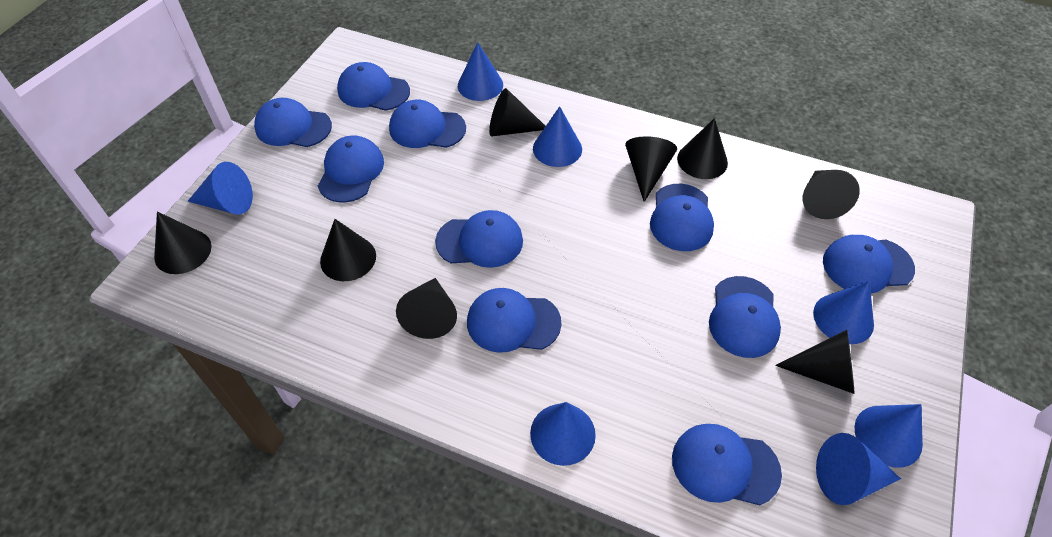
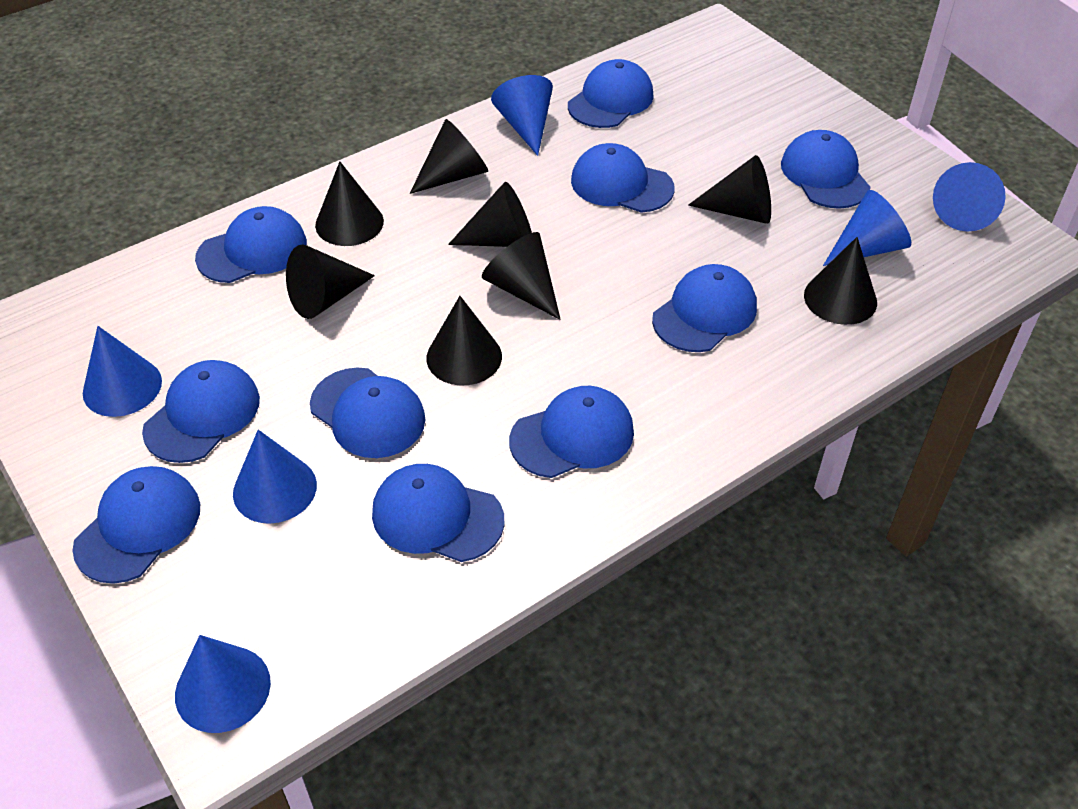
blue cone: 7 -> 6

